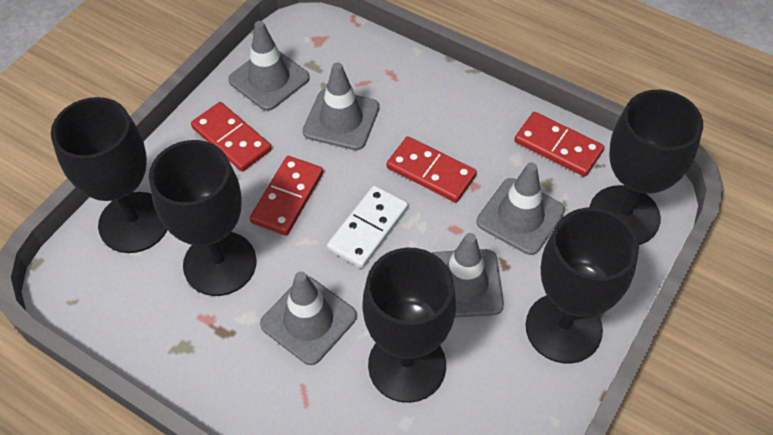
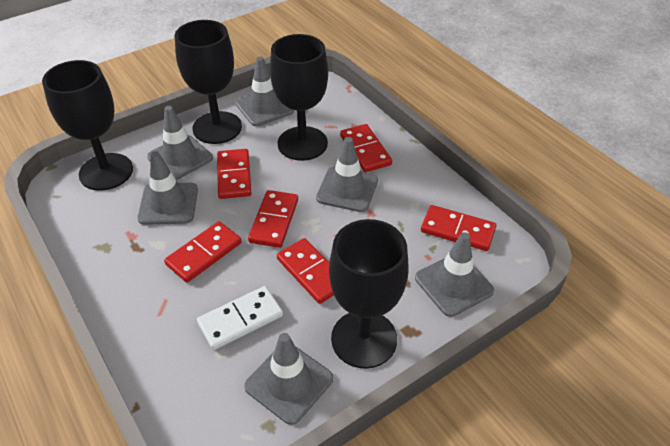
black goblet: 5 -> 4
grey traffic cone: 5 -> 6
red domino: 4 -> 6

